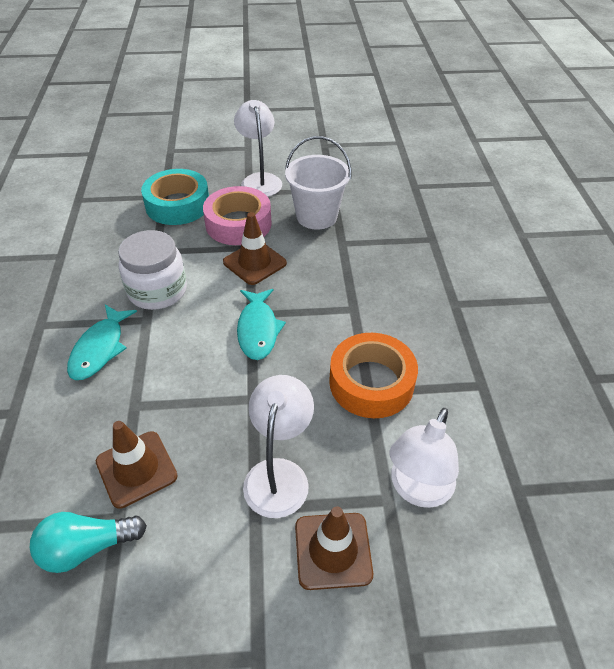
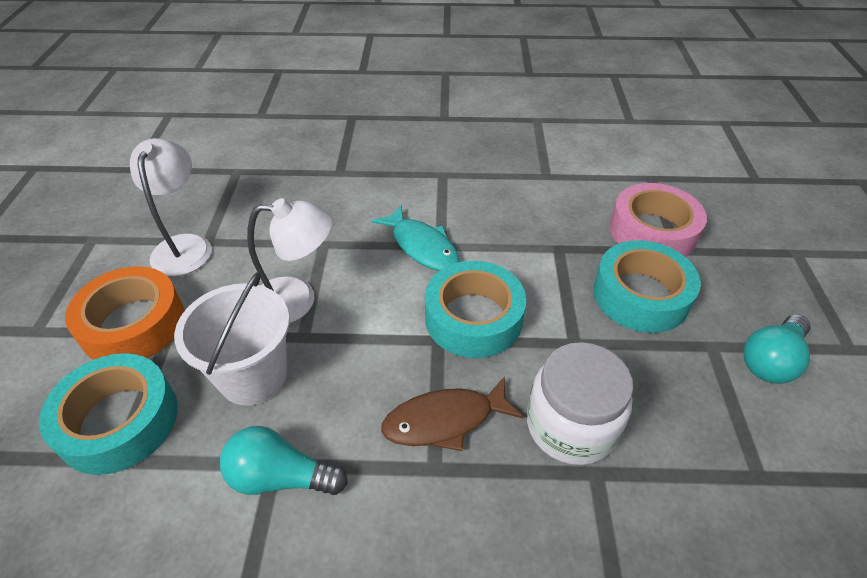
brown fish: 0 -> 1
brown traffic cone: 3 -> 0
turquoise fish: 2 -> 1
turquoise light bulb: 1 -> 2
turquoise tape: 1 -> 3
white lamp: 3 -> 2

